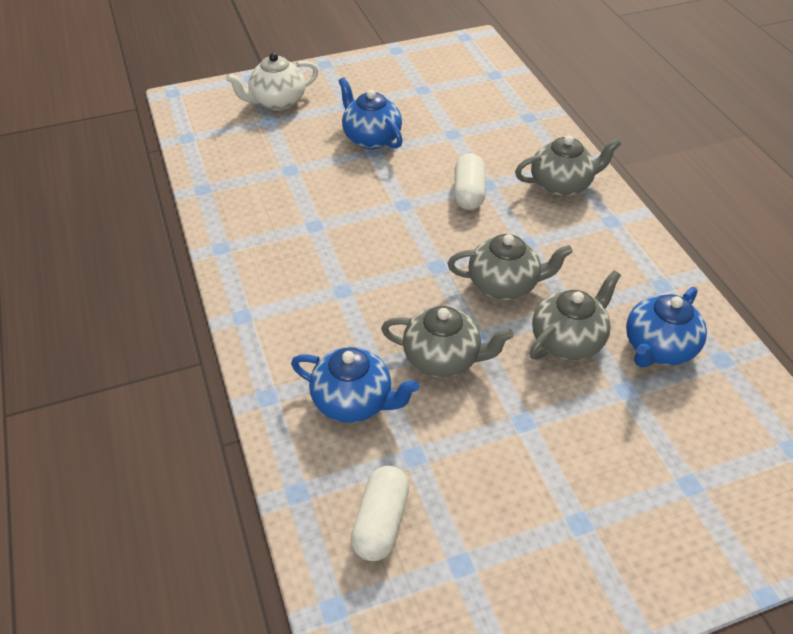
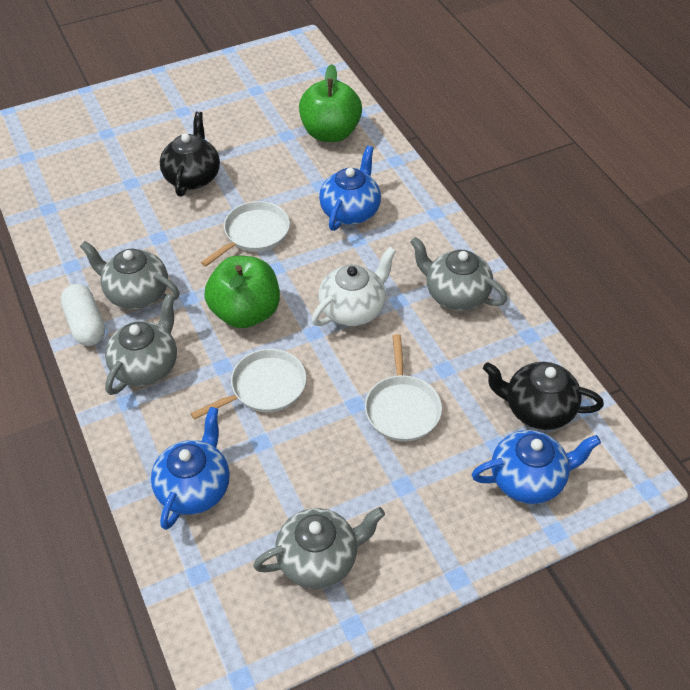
black teapot: 0 -> 2
green apple: 0 -> 2
white capsule: 2 -> 1
white pan: 0 -> 3

